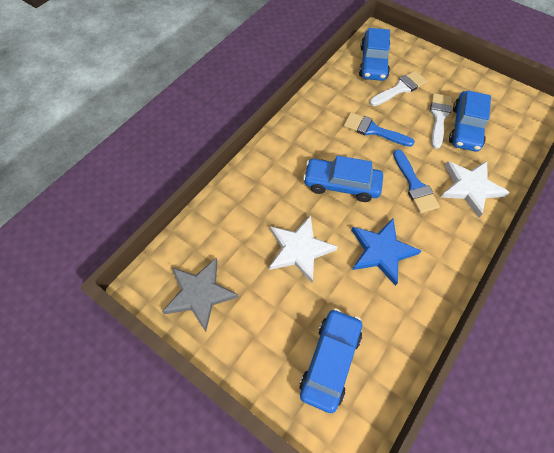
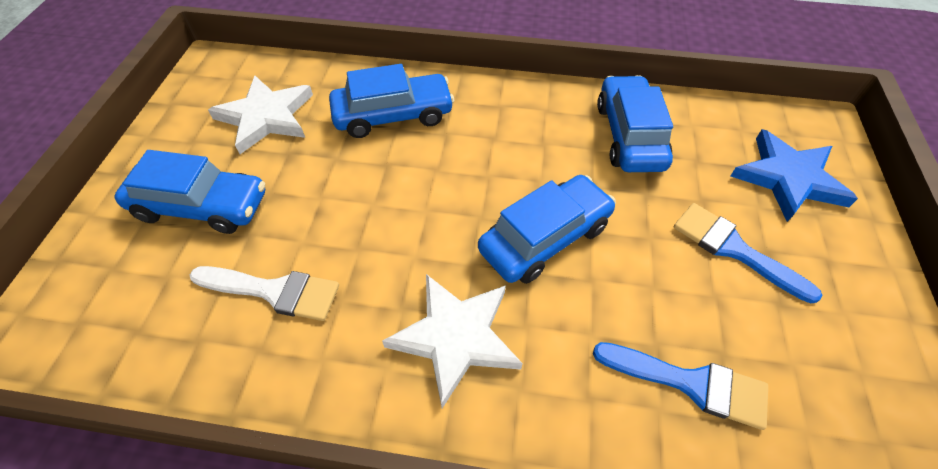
grey star: 1 -> 0
white brush: 2 -> 1

